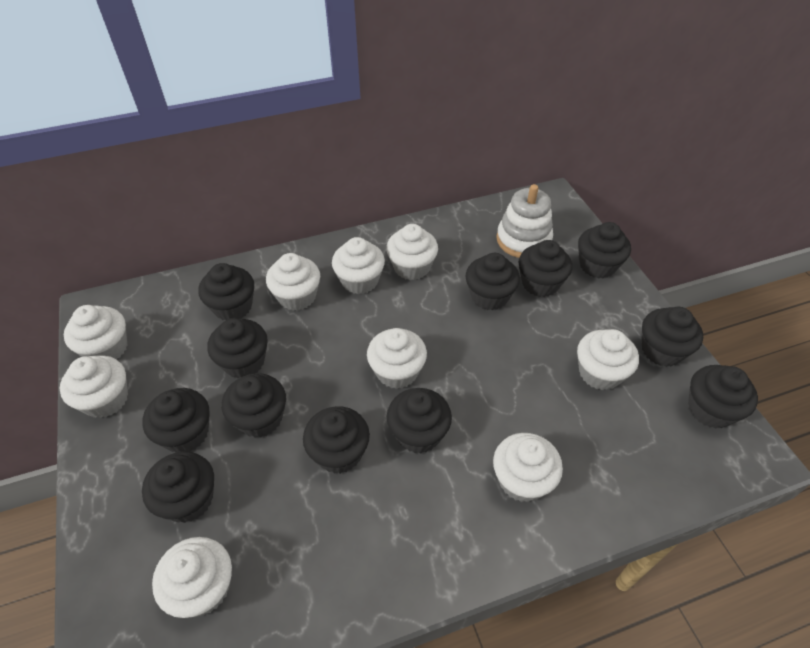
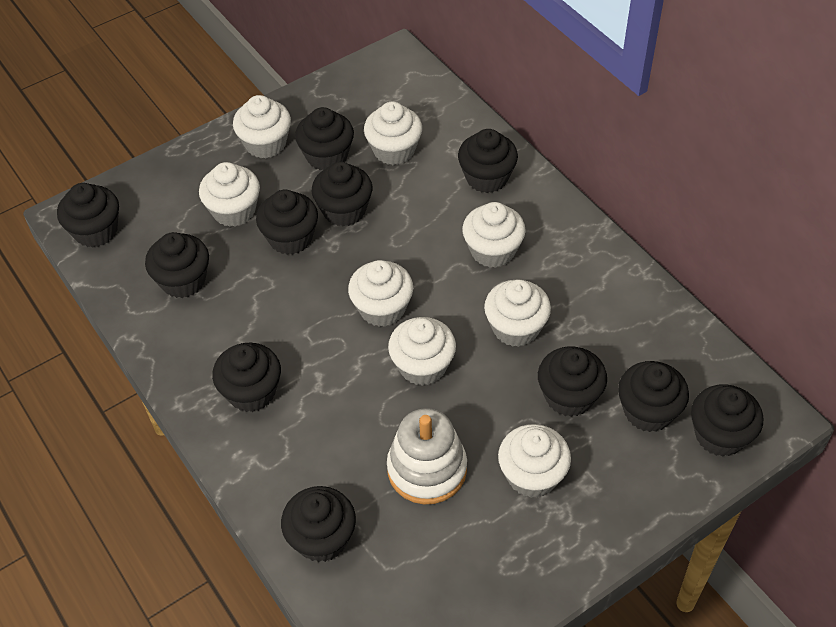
black cupcake: 12 -> 11
white cupcake: 9 -> 8

